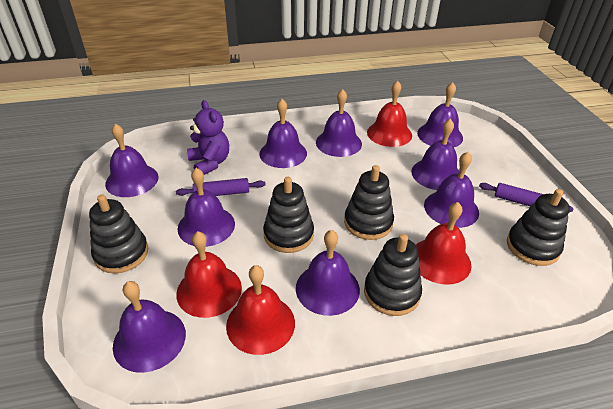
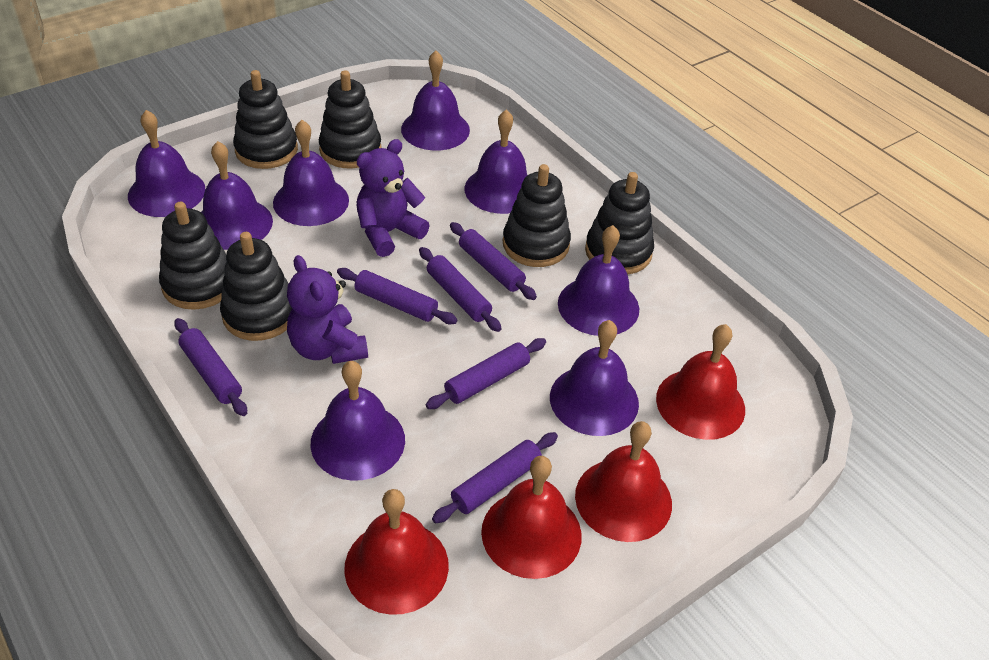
black stacking toy: 5 -> 6
purple bell: 9 -> 8
purple rolling pin: 2 -> 6
purple teddy bear: 1 -> 2

